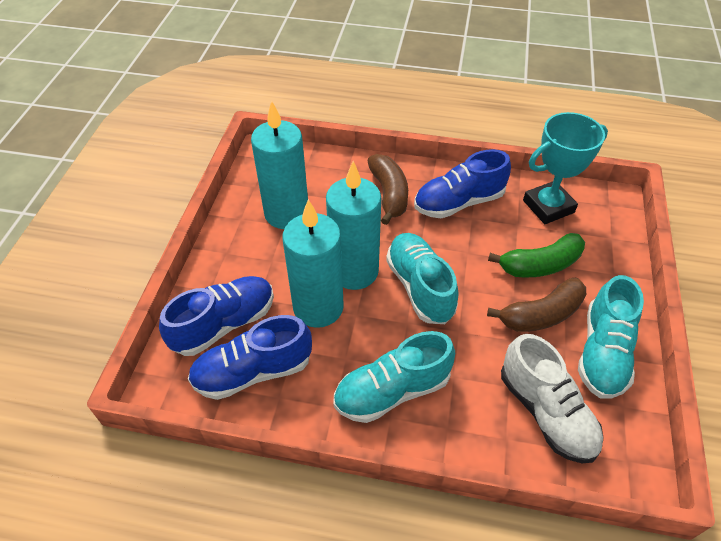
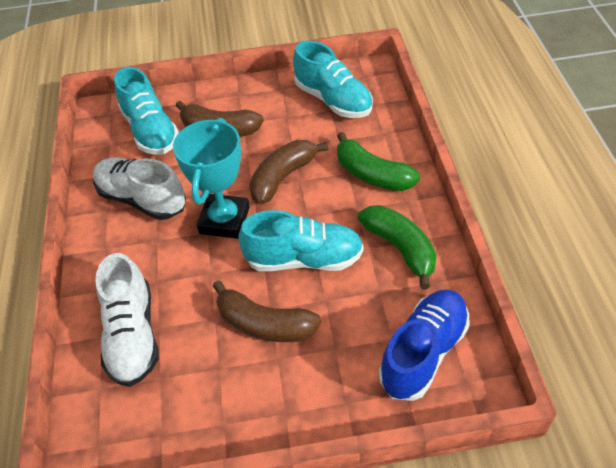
blue shoe: 3 -> 1
brown banana: 2 -> 3
green banana: 1 -> 2
turquoise candle: 3 -> 0
white shoe: 1 -> 2

